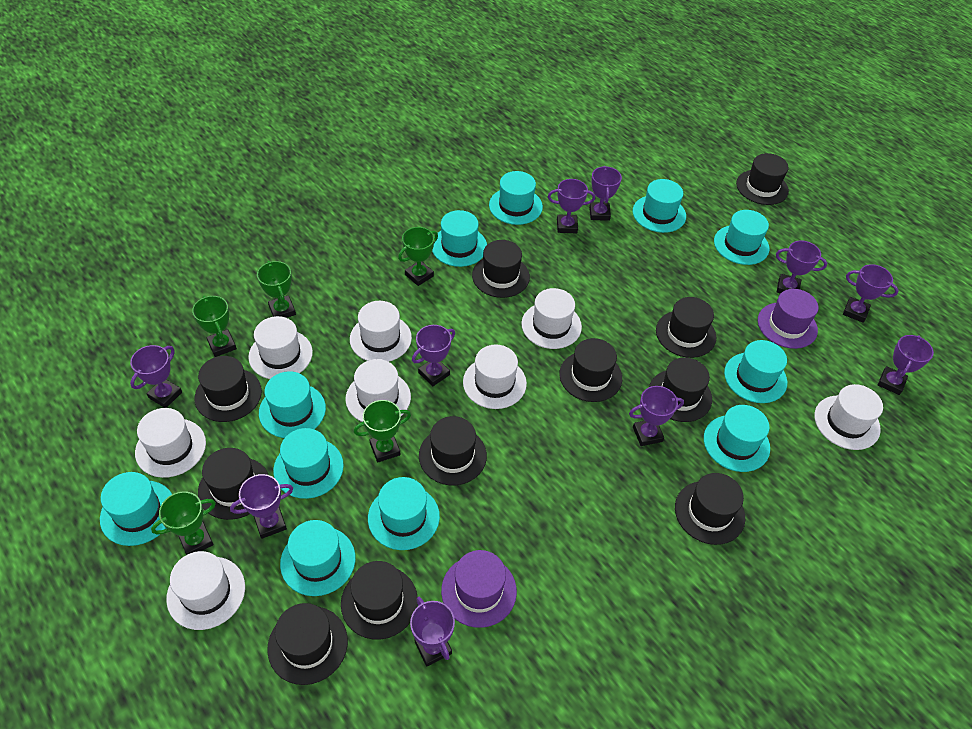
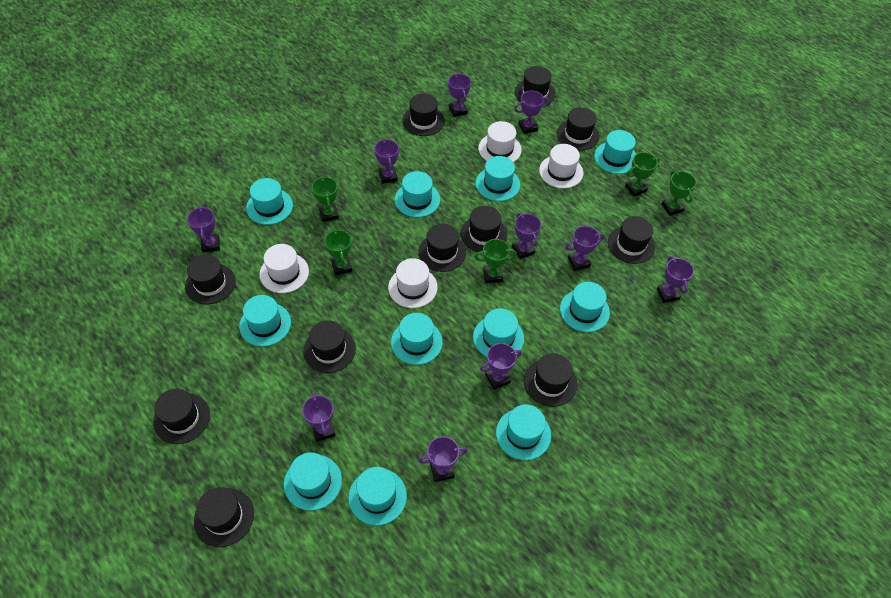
purple hat: 2 -> 0
white hat: 8 -> 4

